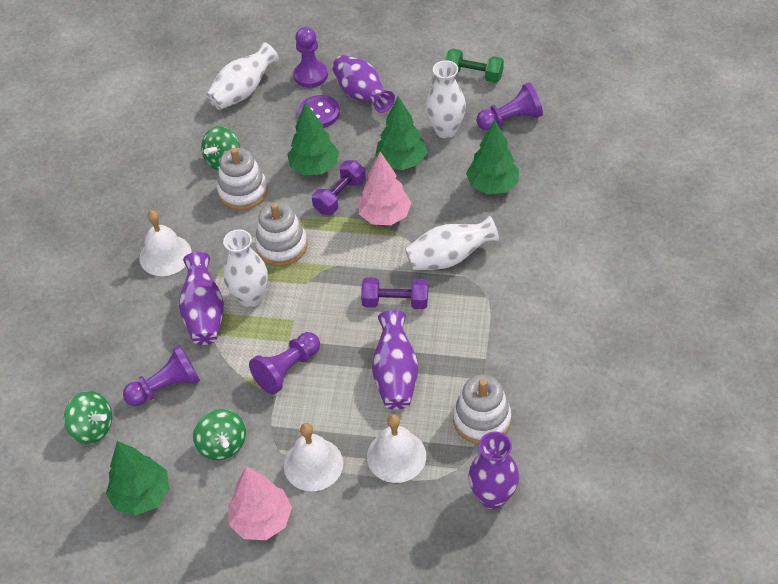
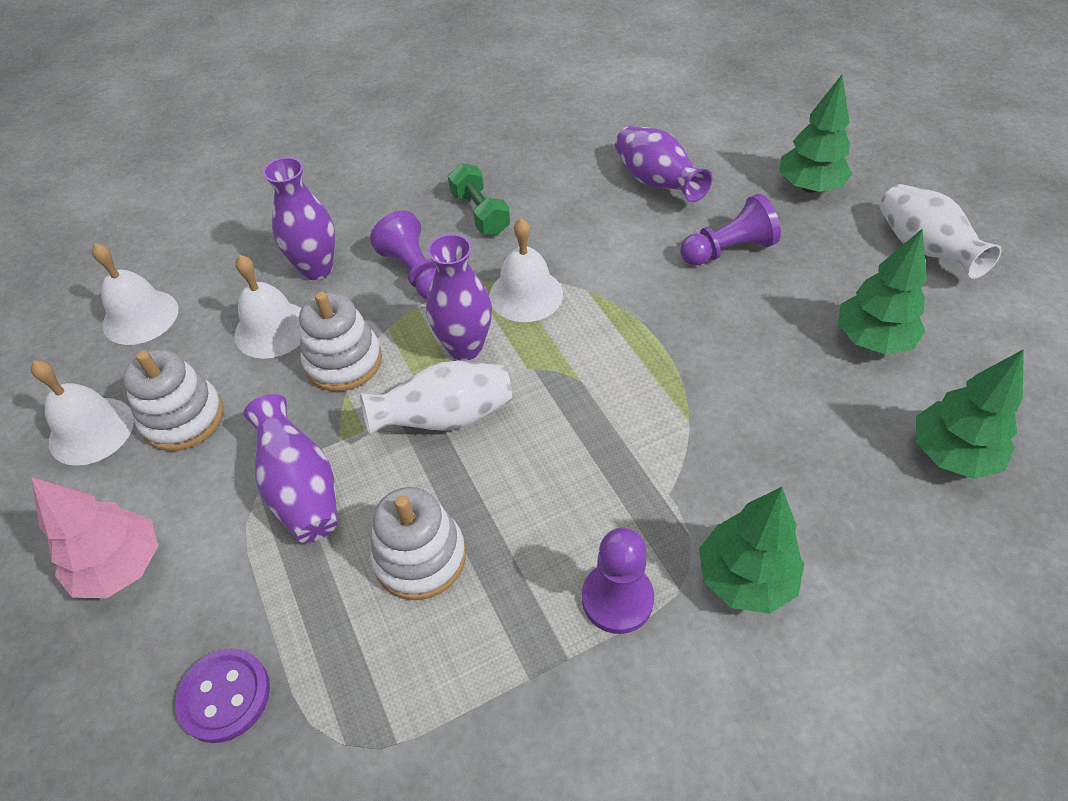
green spinning top: 3 -> 0
pink tree: 2 -> 1
purple dumbbell: 2 -> 0
purple pawn: 4 -> 3
white bell: 3 -> 4
white vase: 4 -> 2

